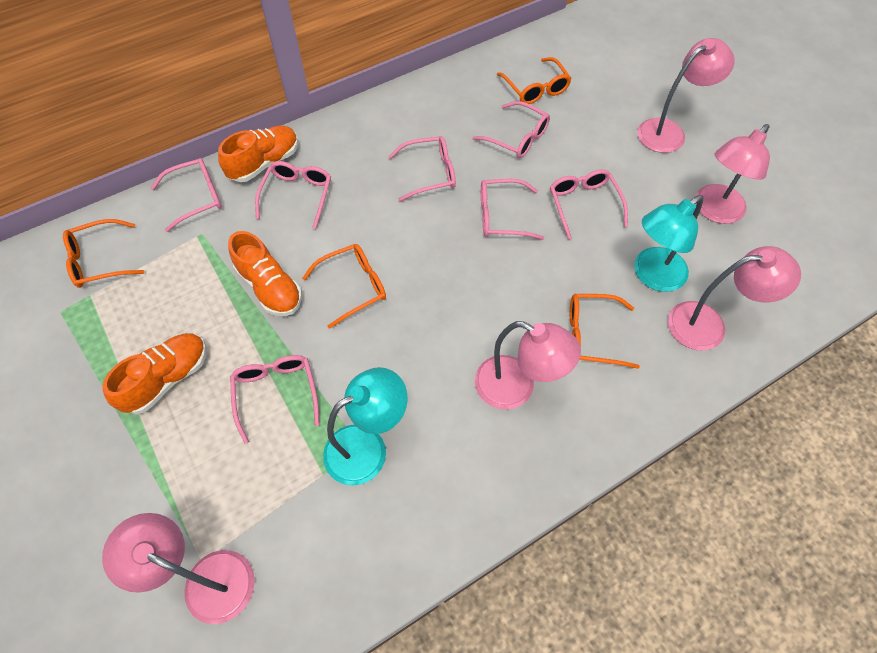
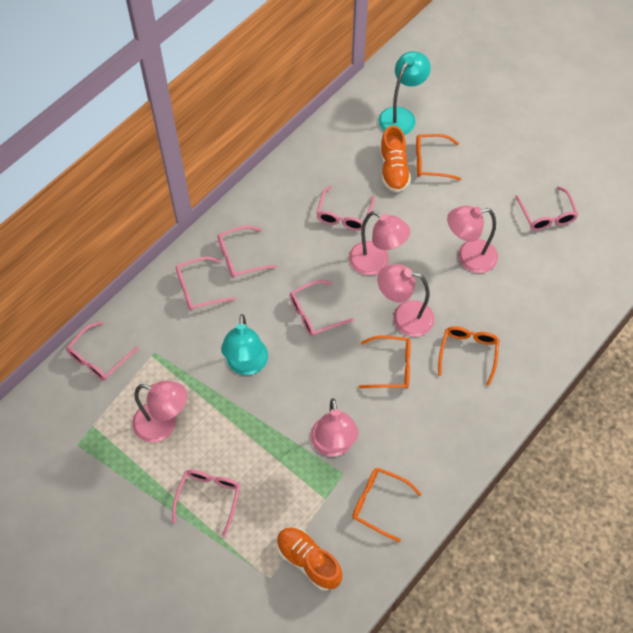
orange shoe: 3 -> 2

